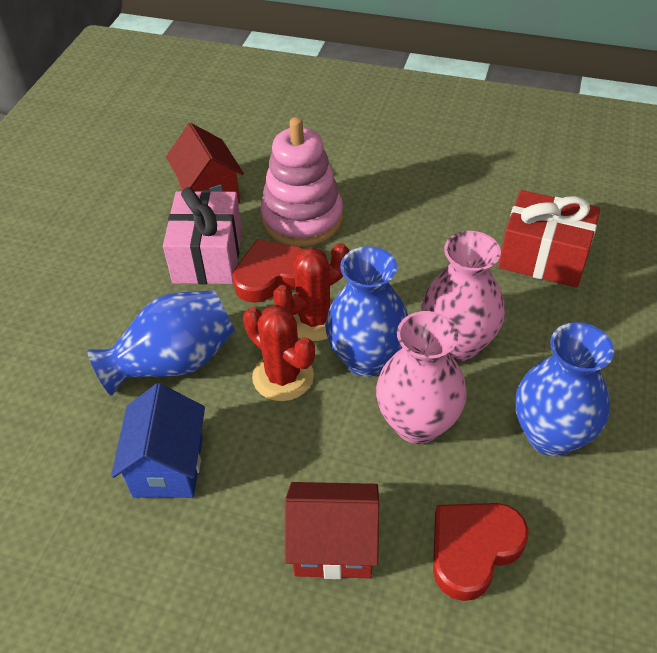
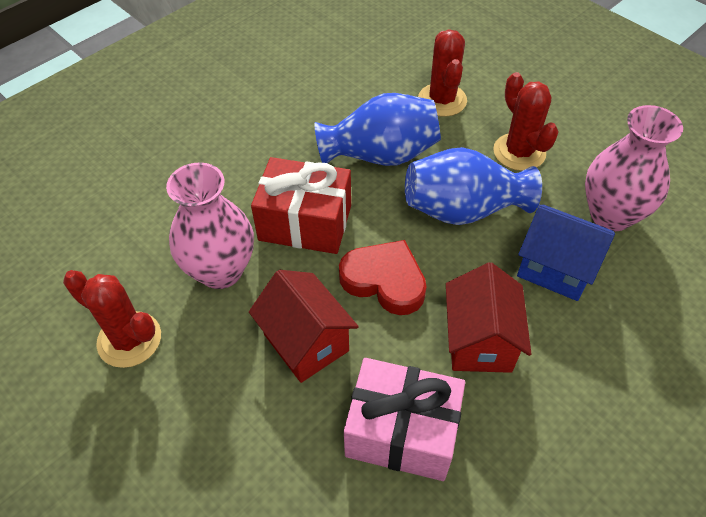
blue vase: 3 -> 2
pink stacking toy: 1 -> 0
red cactus: 2 -> 3
red heart: 2 -> 1

